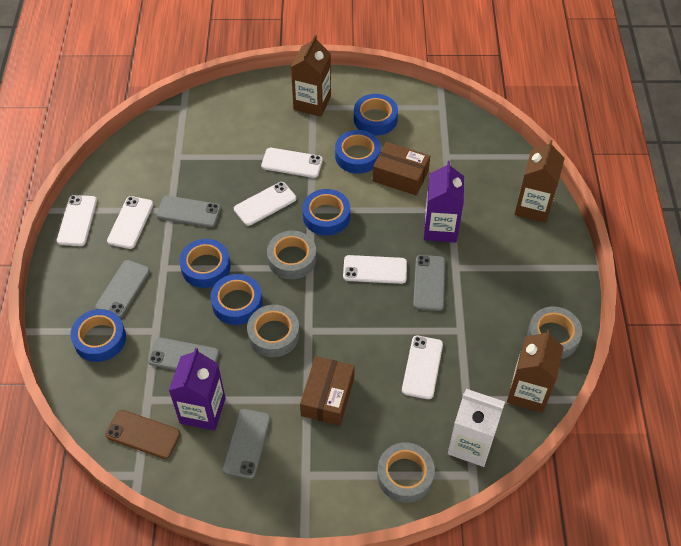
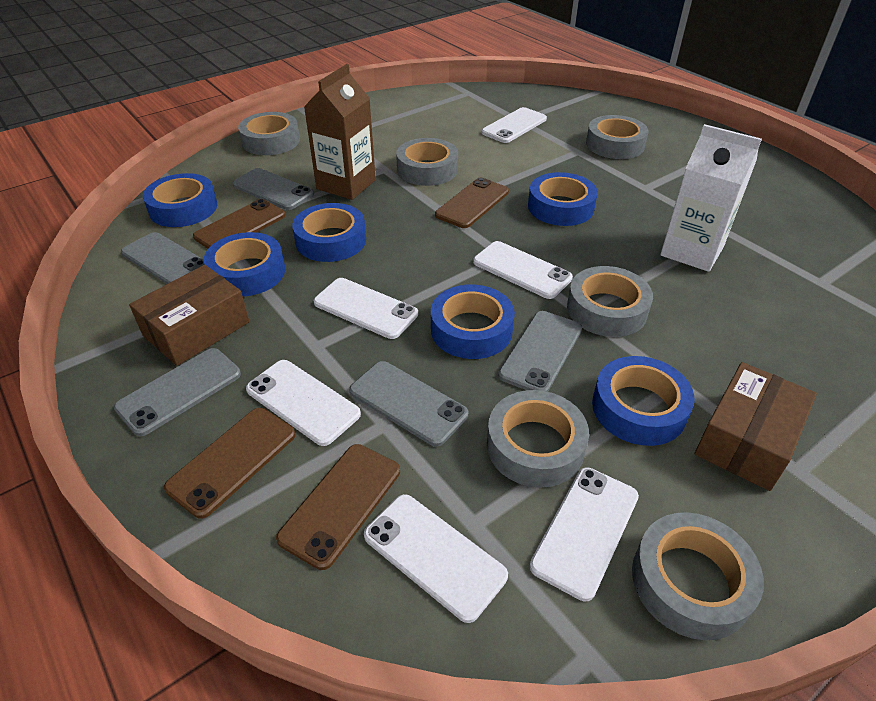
brown carton: 3 -> 1
brown phone: 1 -> 4
grey tape: 4 -> 6
purple carton: 2 -> 0

